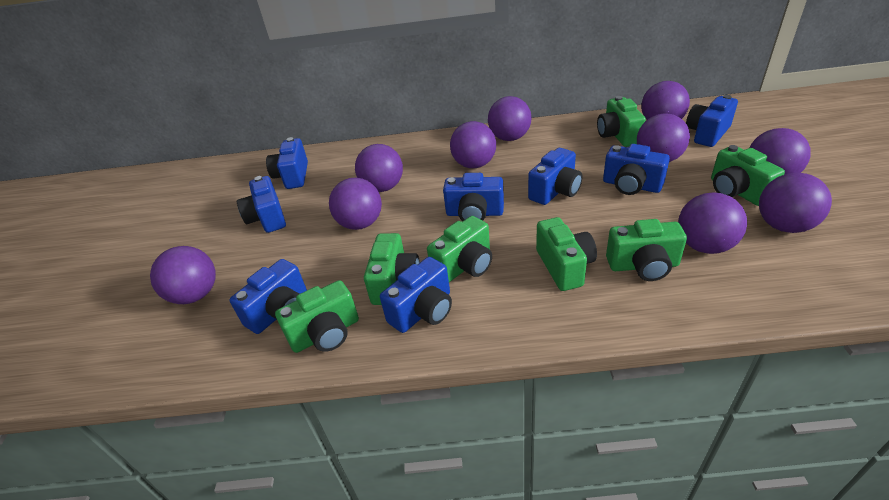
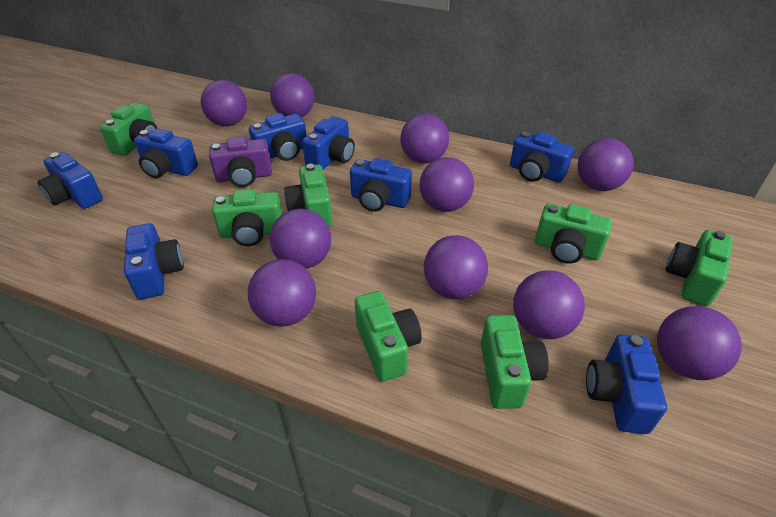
purple camera: 0 -> 1

